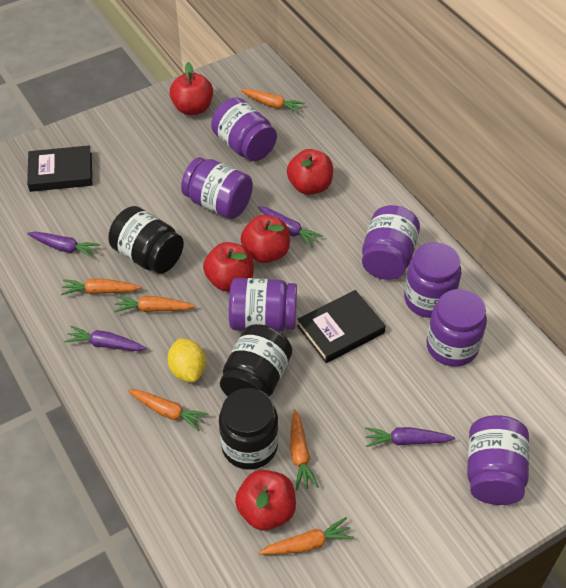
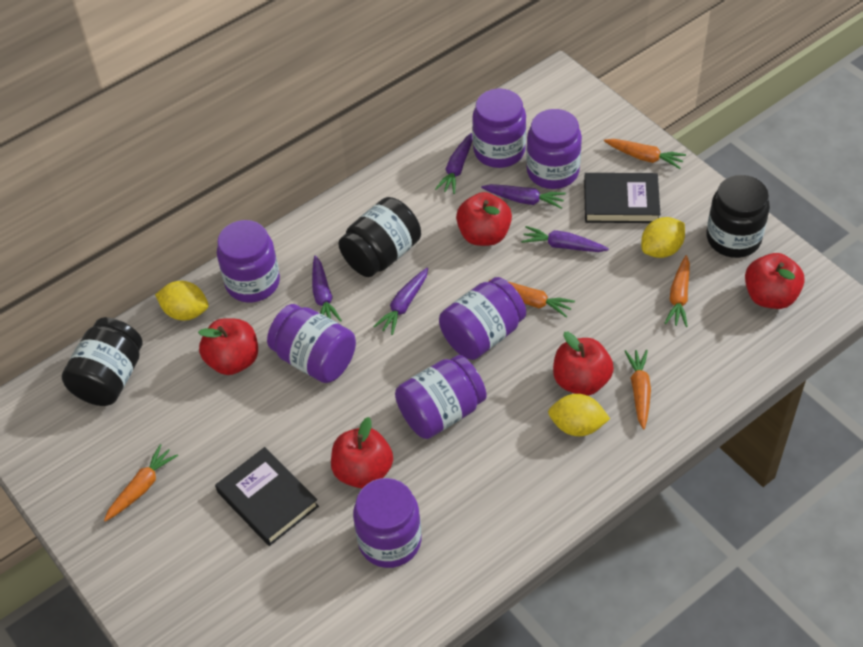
orange carrot: 6 -> 5
purple carrot: 4 -> 5
yellow lemon: 1 -> 3

